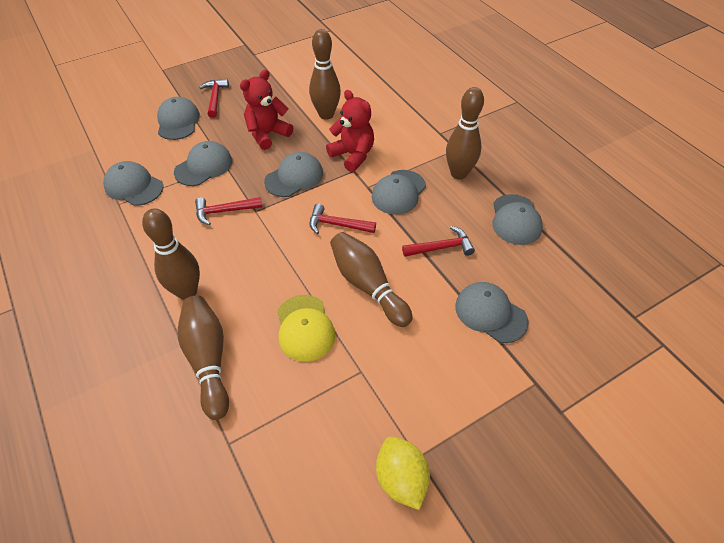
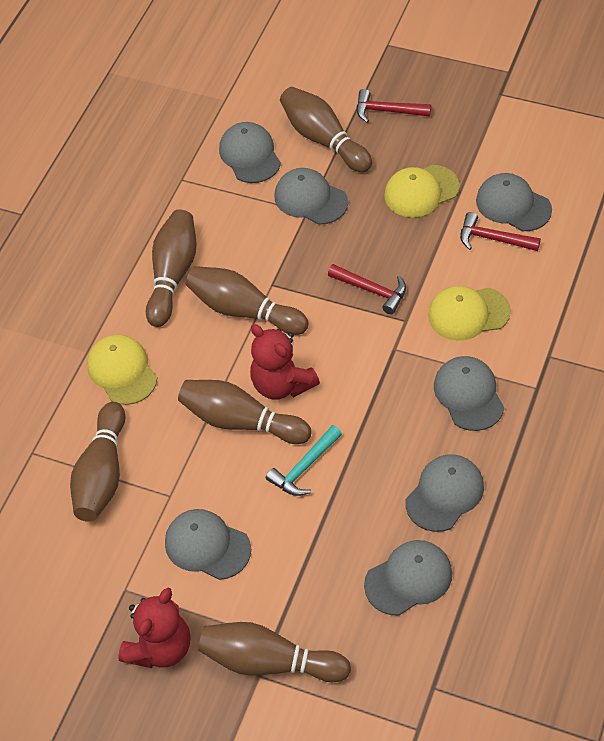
brown bowling pin: 5 -> 6
red hammer: 4 -> 3
turquoise hammer: 0 -> 1
yellow cap: 1 -> 3
yellow lemon: 1 -> 0

